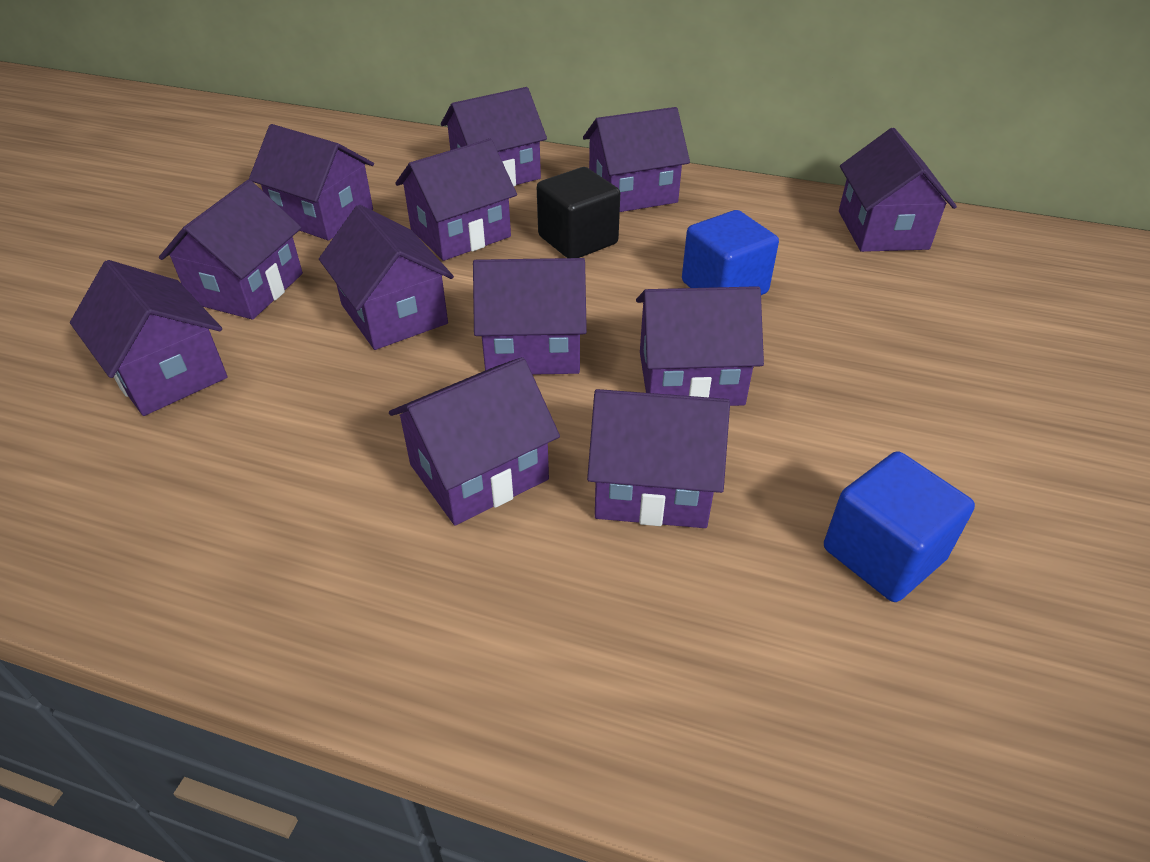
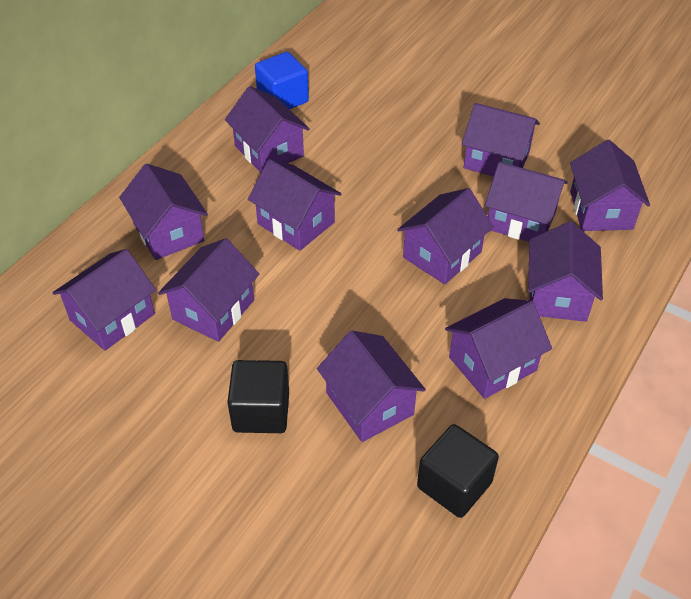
black cube: 1 -> 2
blue cube: 2 -> 1

